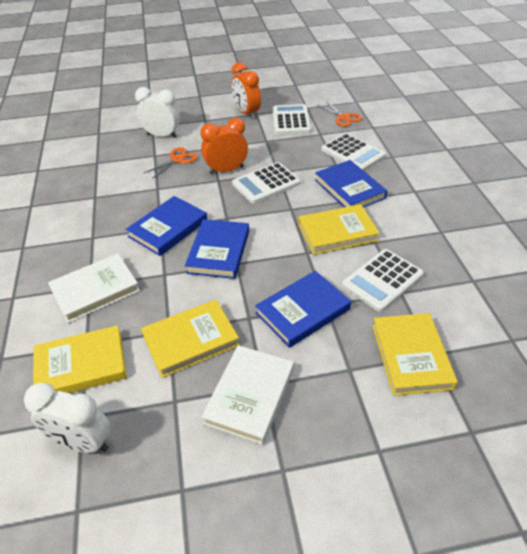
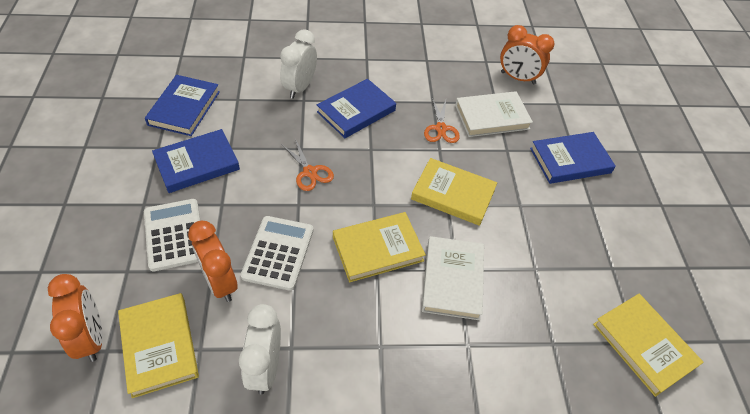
orange clock: 2 -> 3
white calculator: 4 -> 2

